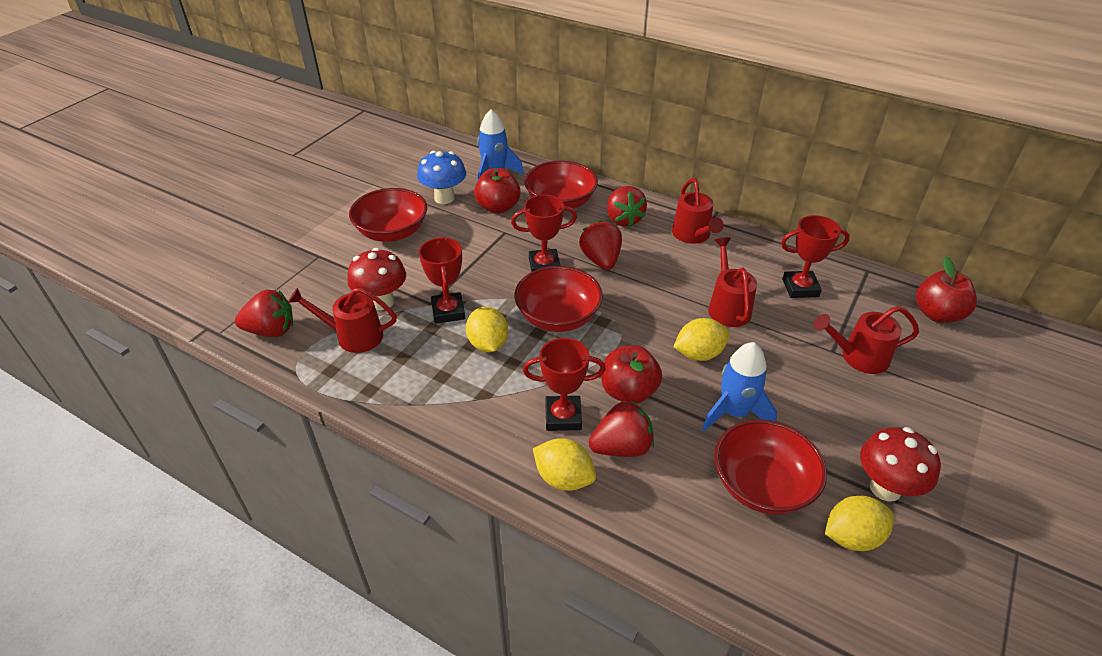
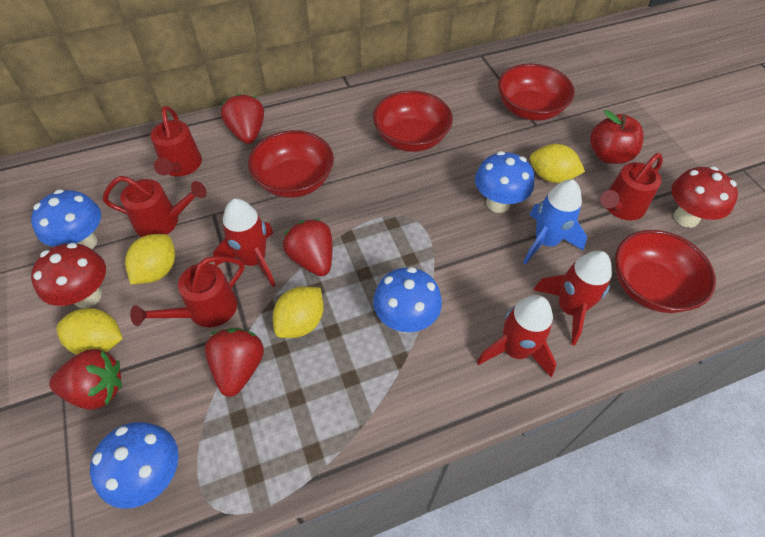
blue mushroom: 1 -> 4
blue rocket: 2 -> 1
red apple: 3 -> 1
red rocket: 0 -> 3
red trophy: 4 -> 0

